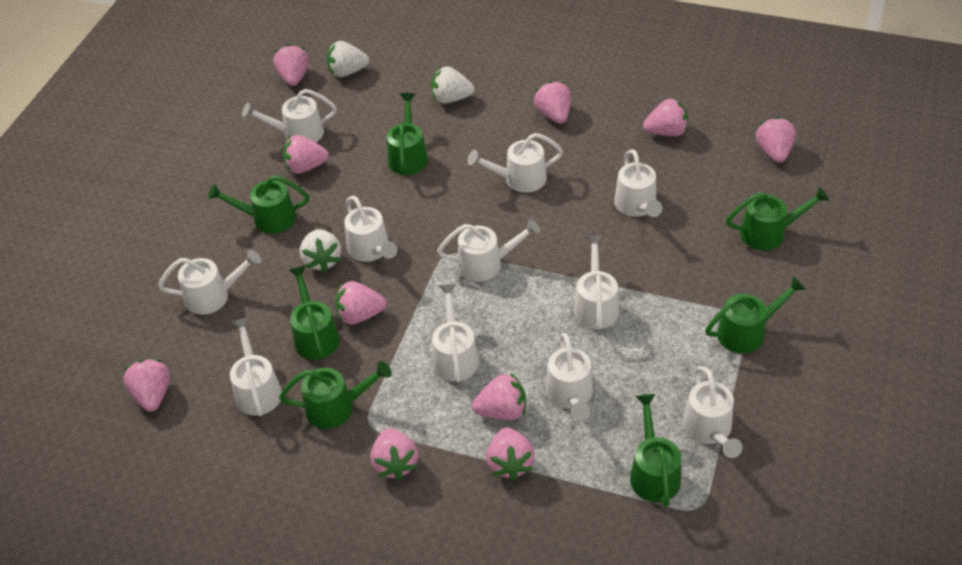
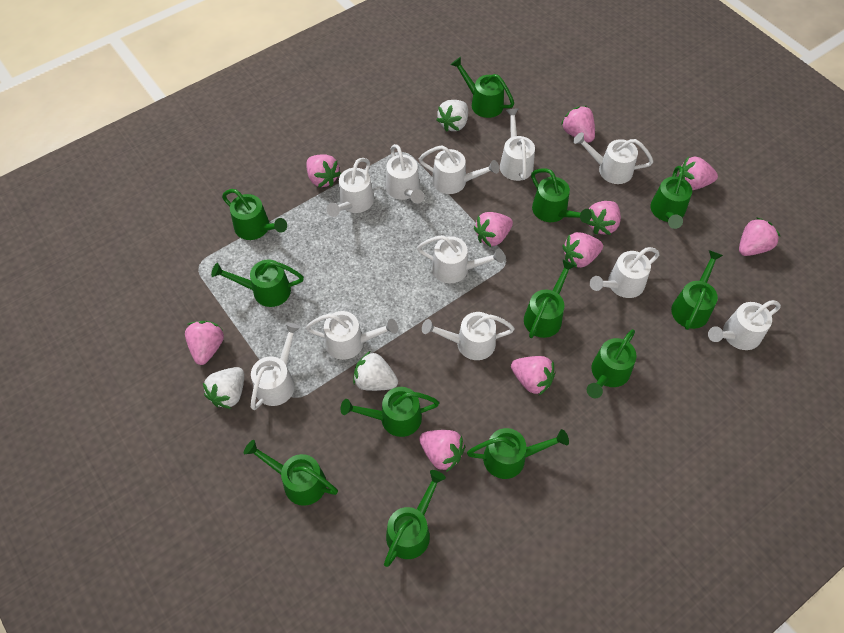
green watering can: 7 -> 12

